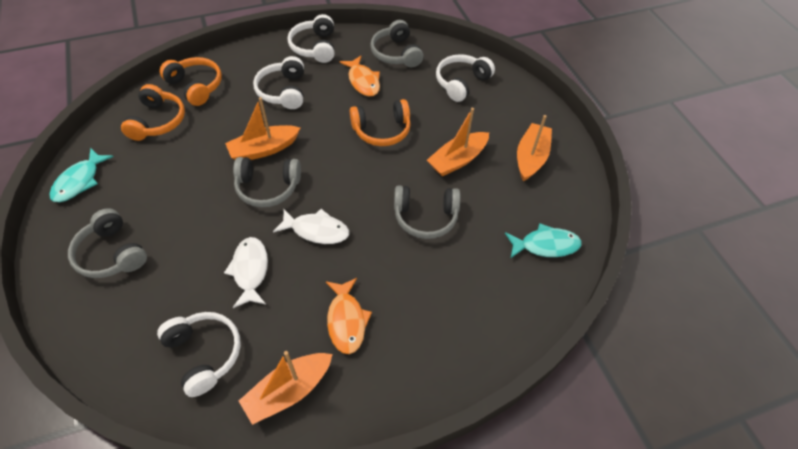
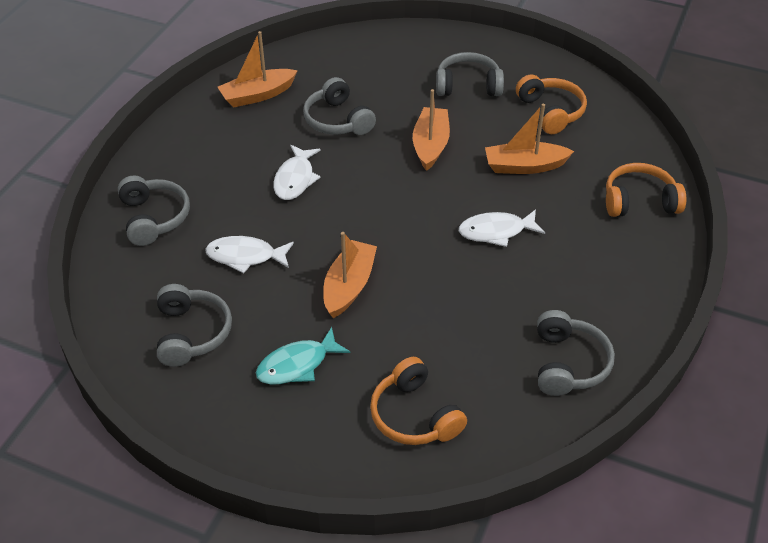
grey headphones: 4 -> 5
orange fish: 2 -> 0
turquoise fish: 2 -> 1
white fish: 2 -> 3
white headphones: 4 -> 0

